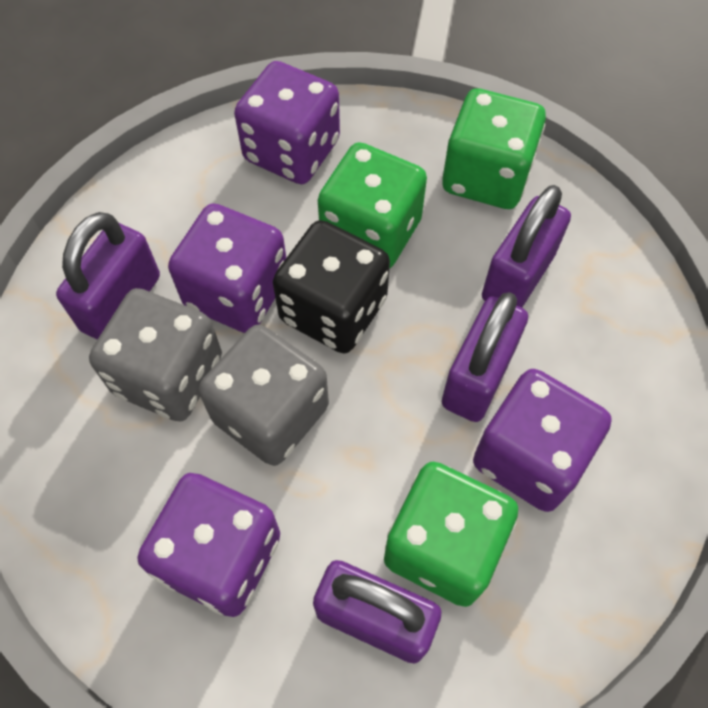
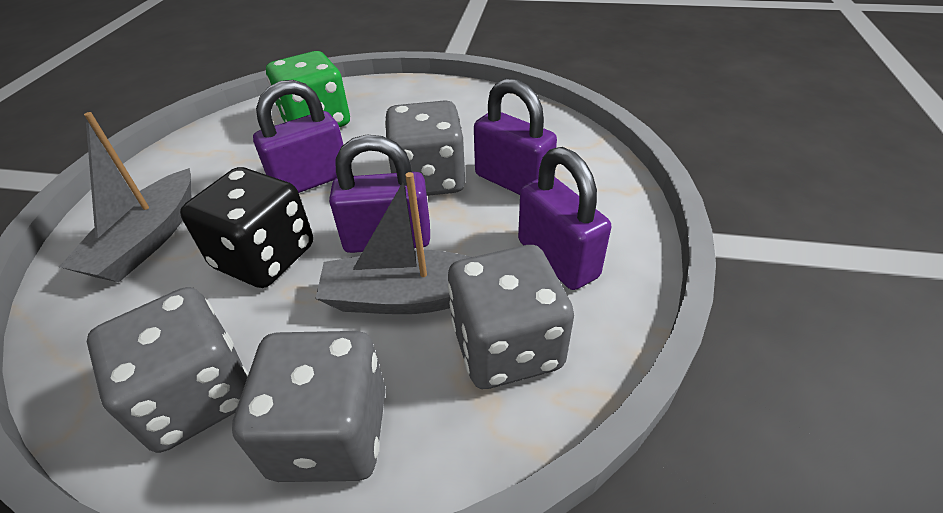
green dice: 3 -> 1
grey boat: 0 -> 2
grey dice: 2 -> 4
purple dice: 4 -> 0

